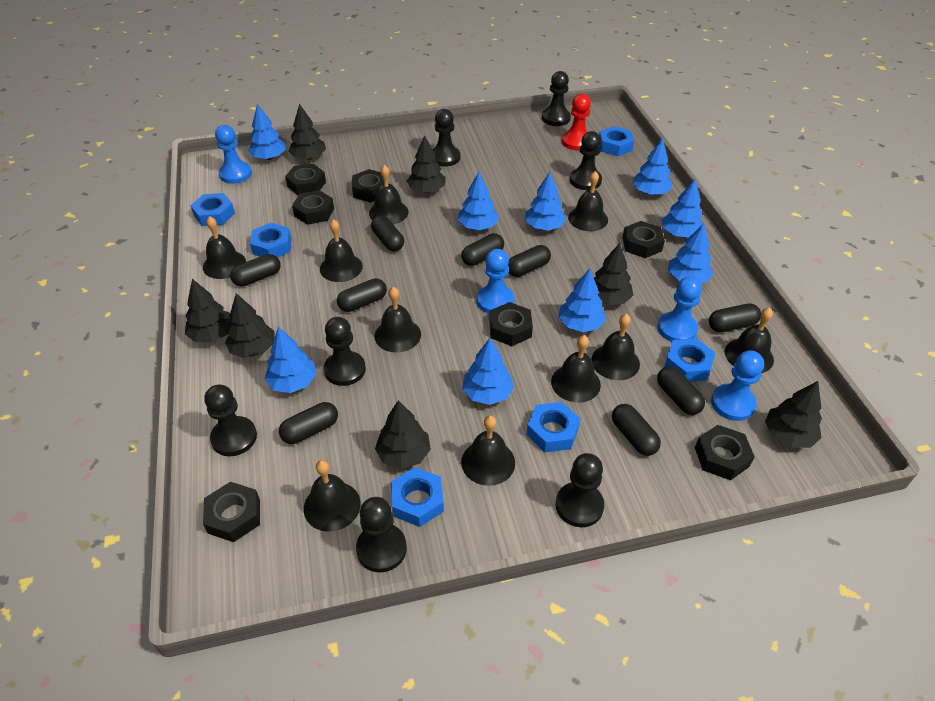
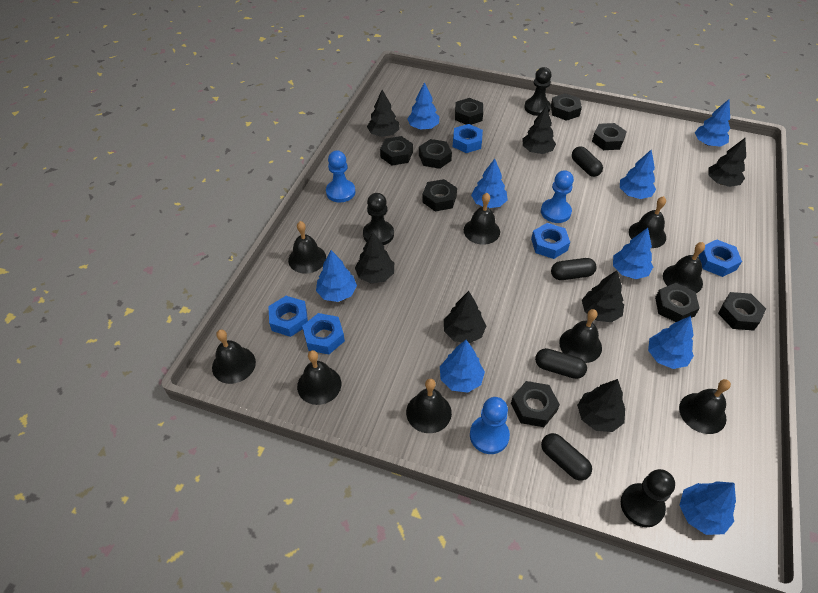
black bell: 10 -> 9
black capsule: 9 -> 4
black nut: 7 -> 9
black pawn: 7 -> 3
blue nut: 6 -> 5
blue pawn: 4 -> 3
red pawn: 1 -> 0

